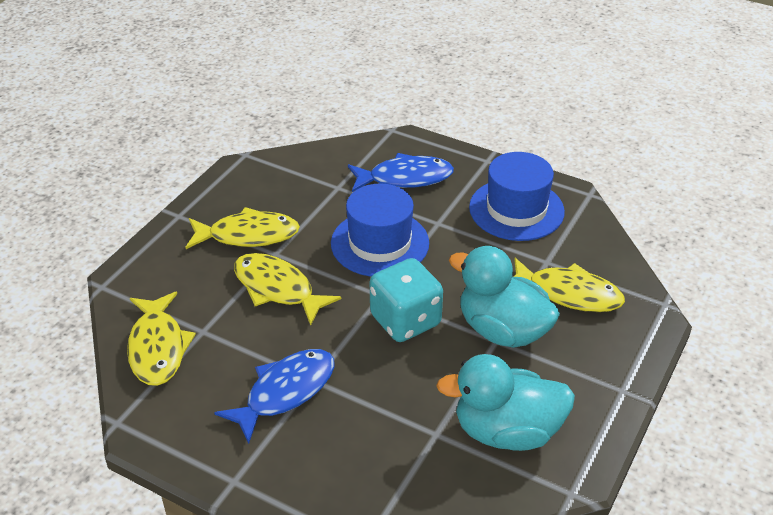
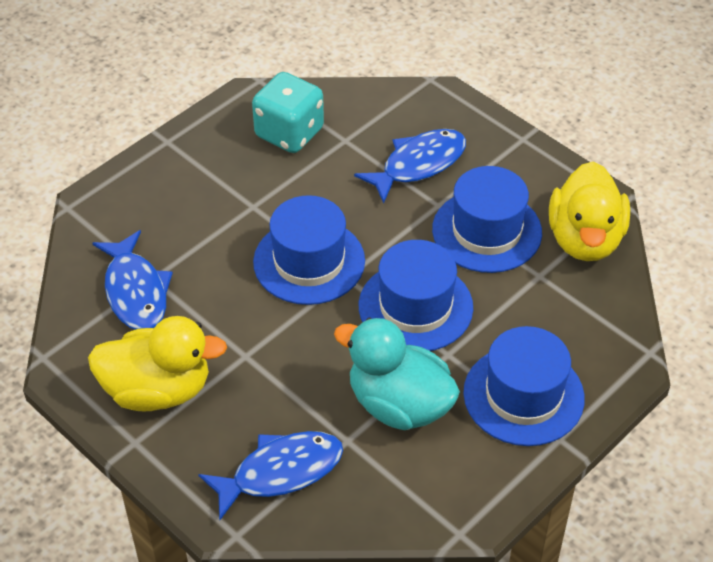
blue fish: 2 -> 3
blue hat: 2 -> 4
turquoise duck: 2 -> 1
yellow duck: 0 -> 2
yellow fish: 4 -> 0

